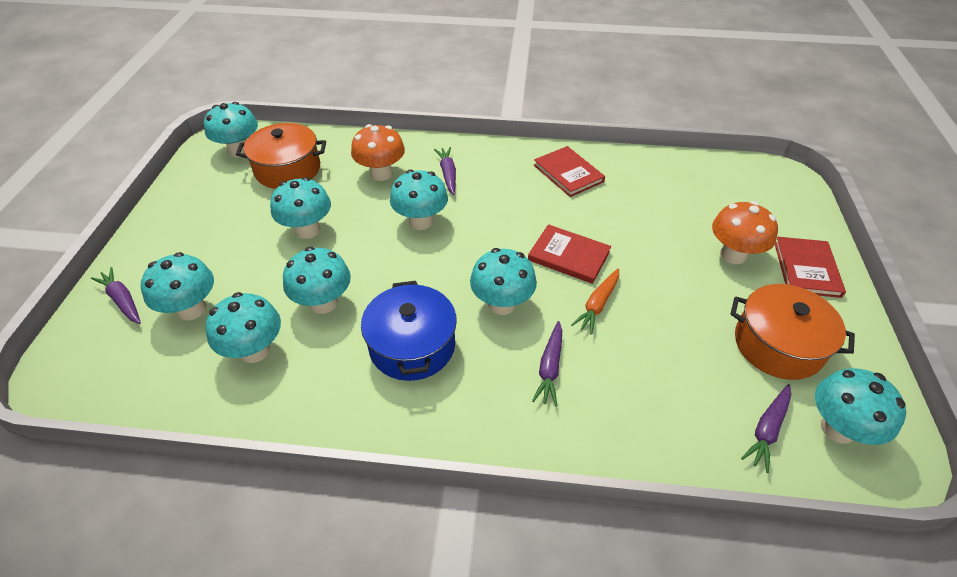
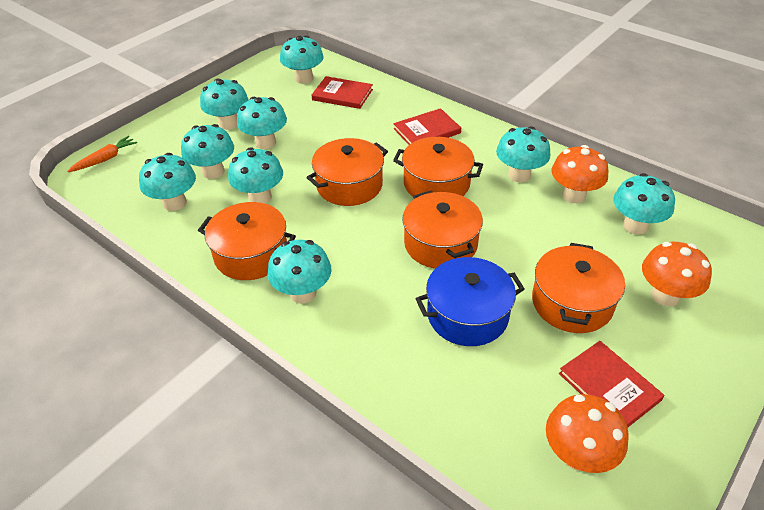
orange mushroom: 2 -> 3
orange pot: 2 -> 5
purple carrot: 4 -> 0
turquoise mushroom: 8 -> 9

